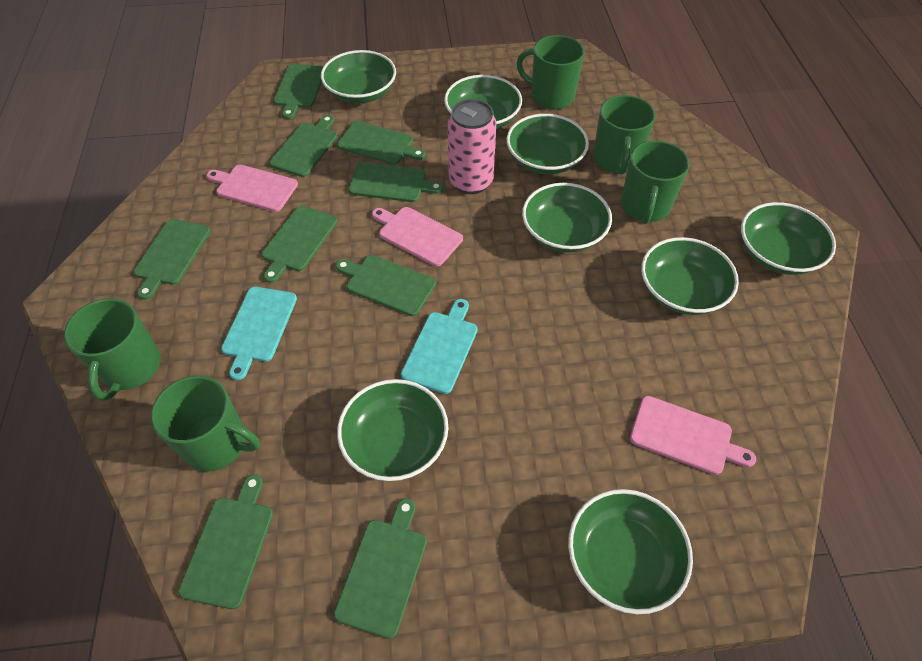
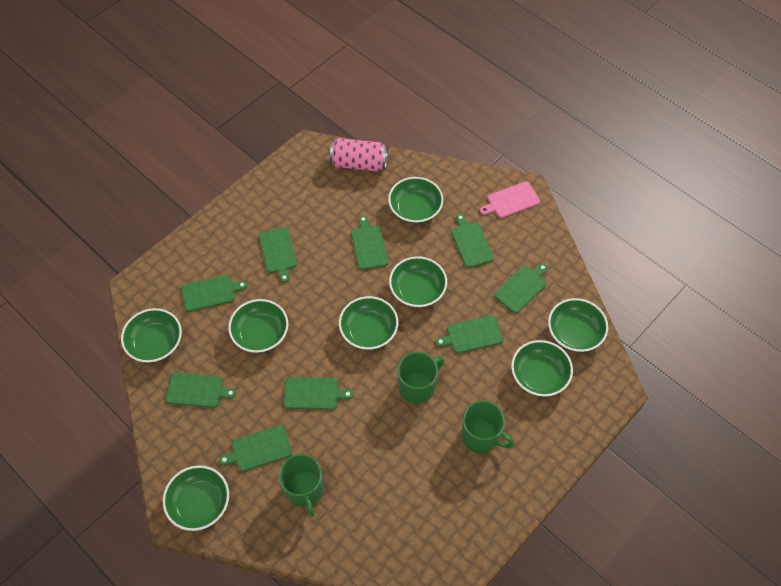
green mug: 5 -> 3
pink cutting board: 3 -> 1
turquoise cutting board: 2 -> 0

